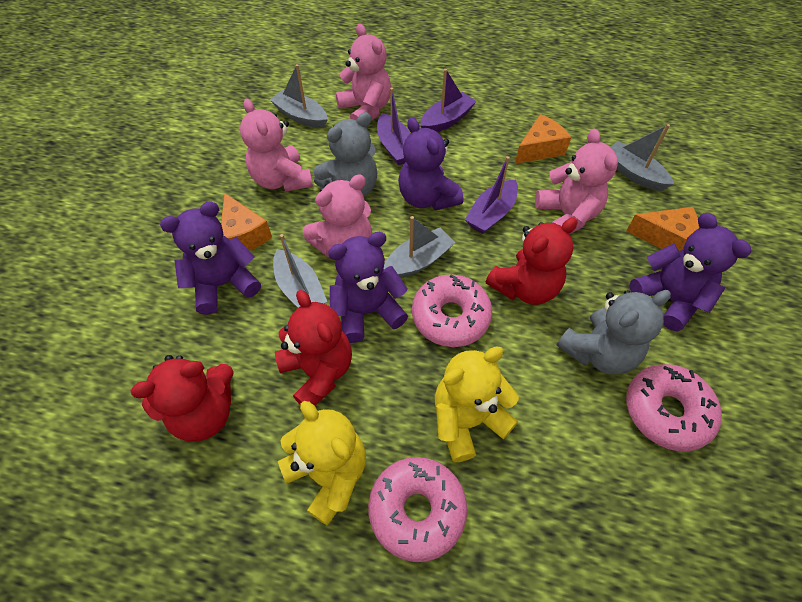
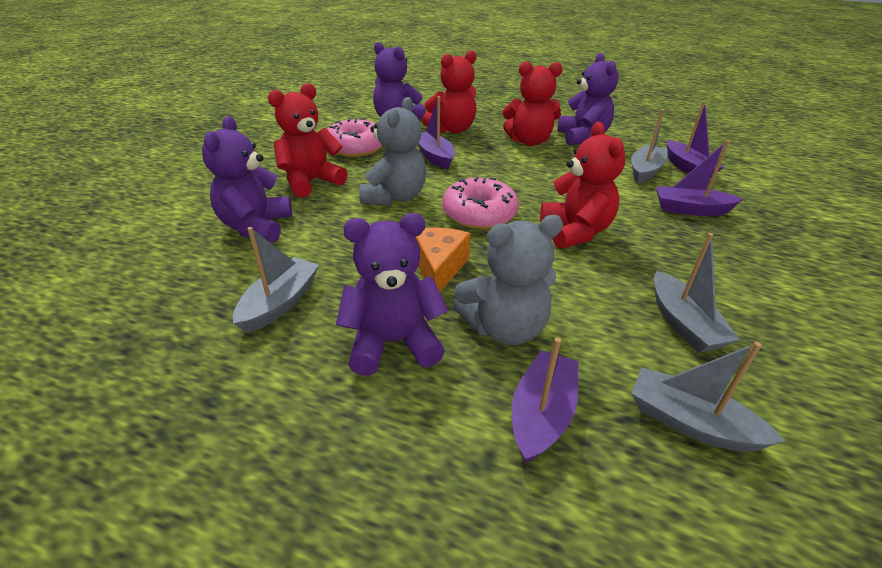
orange cheese: 3 -> 1
pink donut: 3 -> 2
pink teddy bear: 4 -> 0
purple boat: 3 -> 4
red teddy bear: 3 -> 4
yellow teddy bear: 2 -> 0

